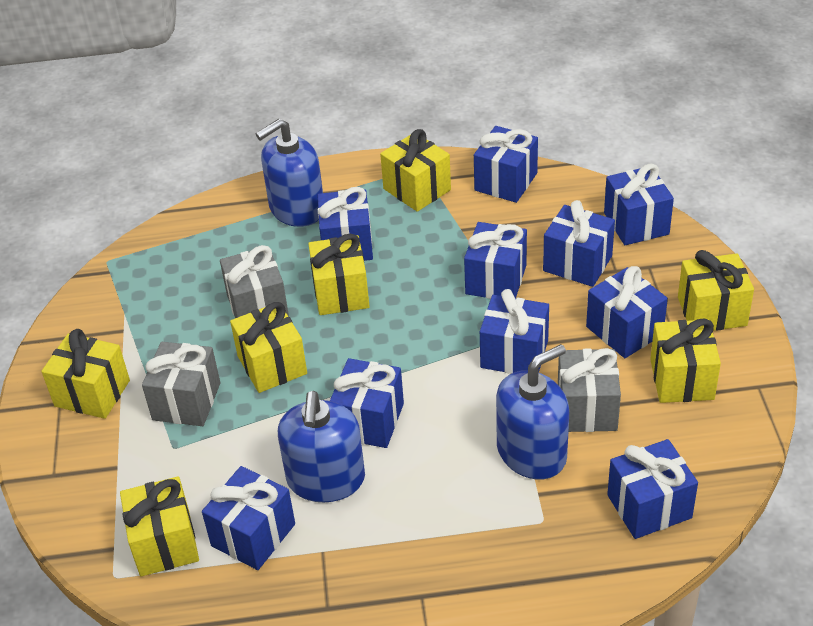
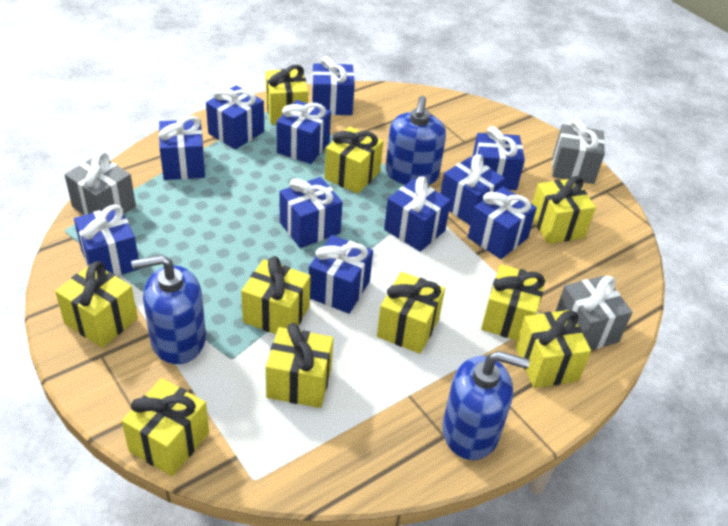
blue gift: 10 -> 11
yellow gift: 7 -> 10

